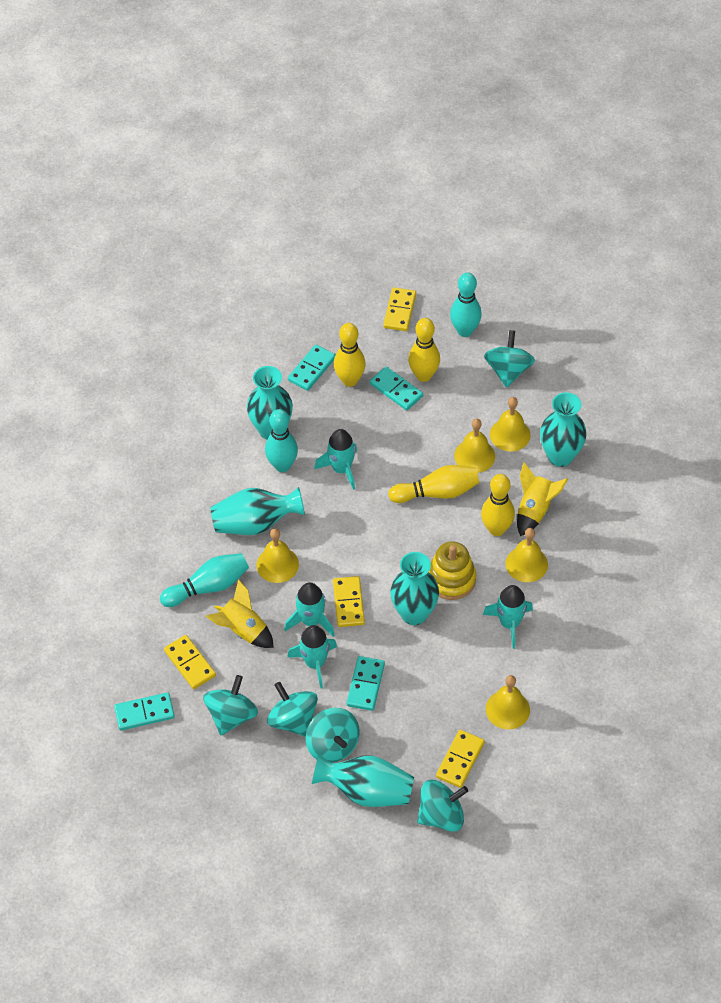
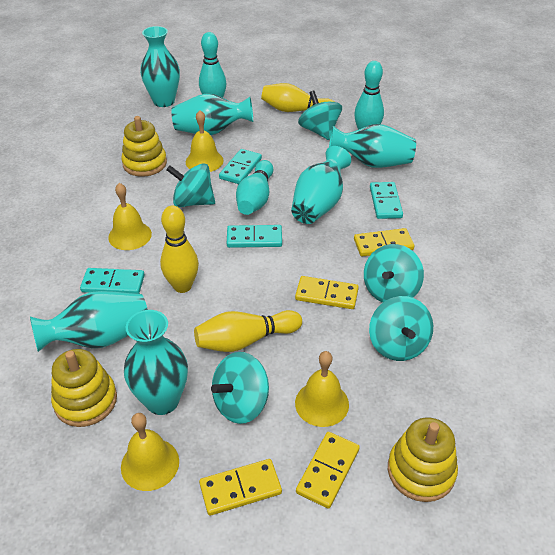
turquoise rocket: 4 -> 0
turquoise vase: 5 -> 6
yellow bell: 5 -> 4
yellow bowling pin: 4 -> 3
yellow rocket: 2 -> 0
yellow stacking toy: 1 -> 3

